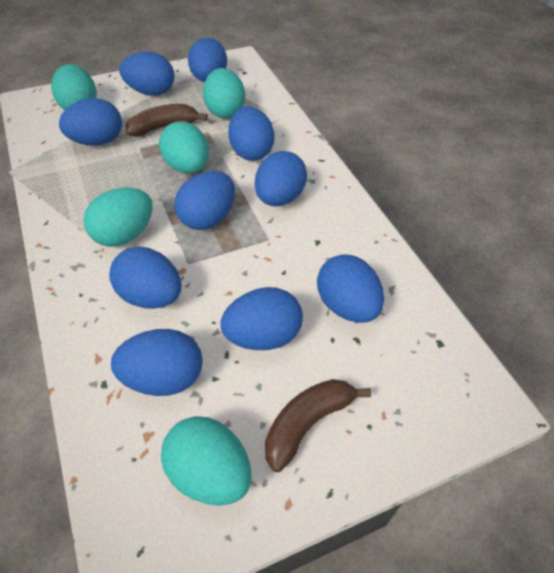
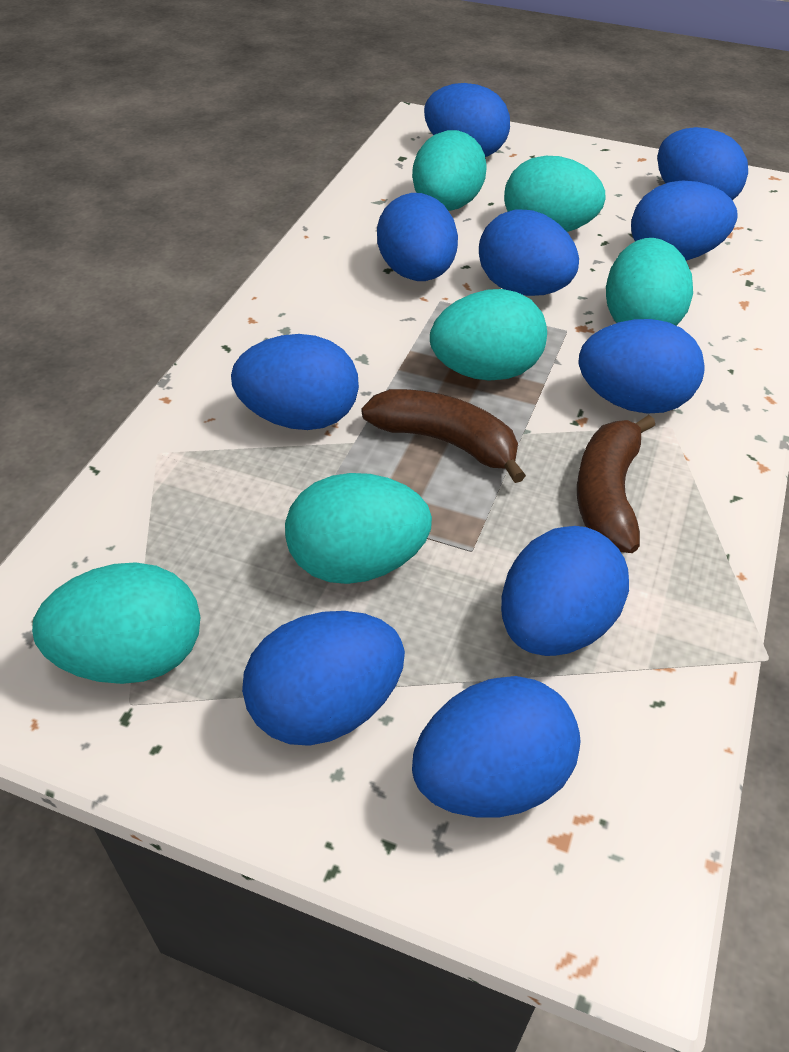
turquoise egg: 5 -> 6

